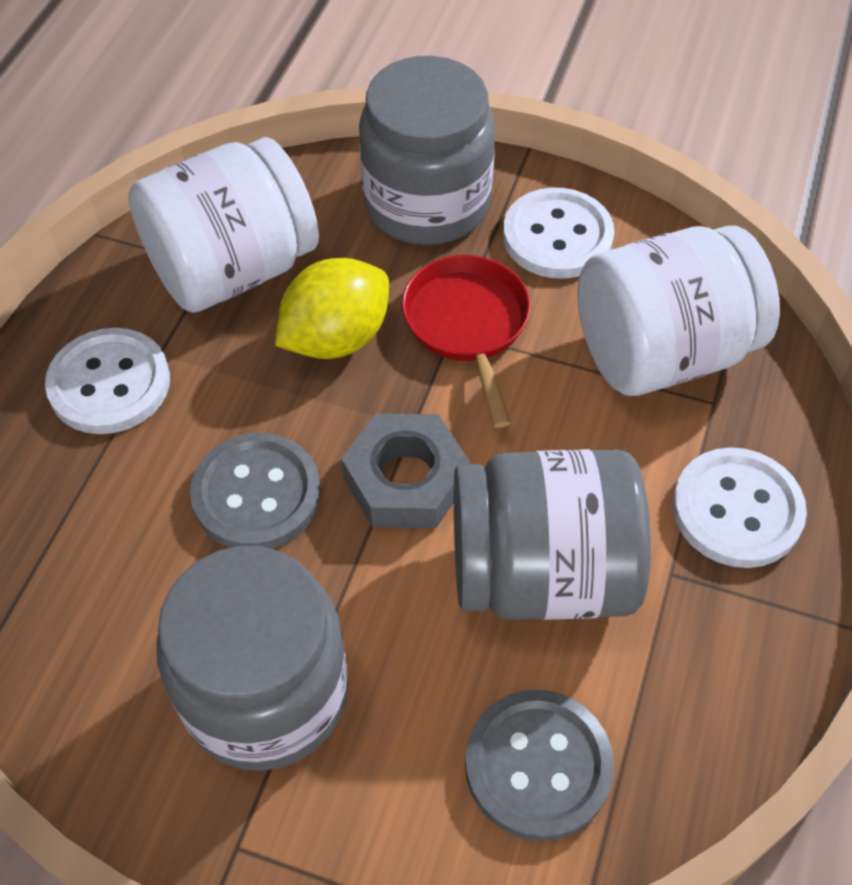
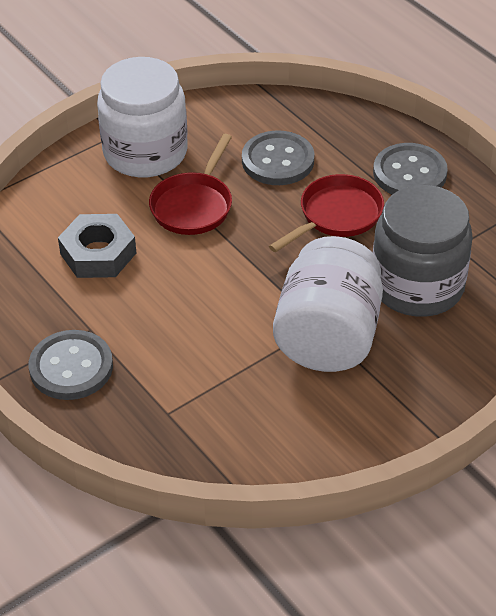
grey button: 2 -> 3
grey jar: 3 -> 1
red pan: 1 -> 2
white button: 3 -> 0
yellow lemon: 1 -> 0

